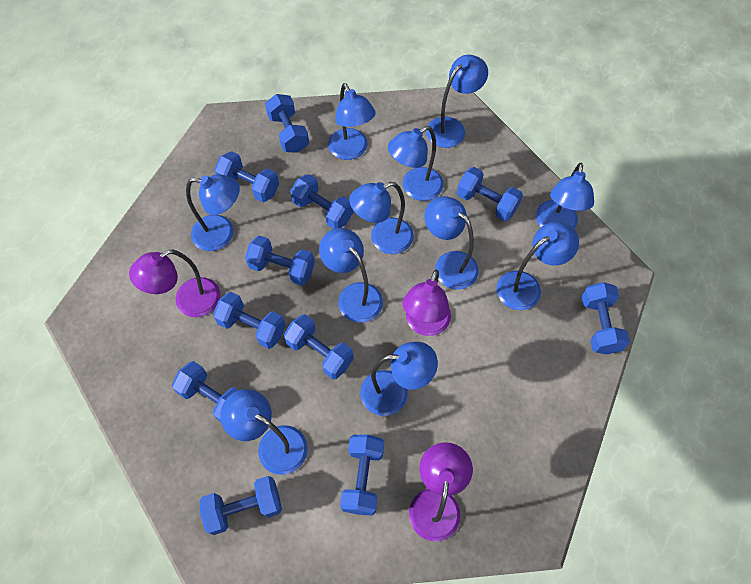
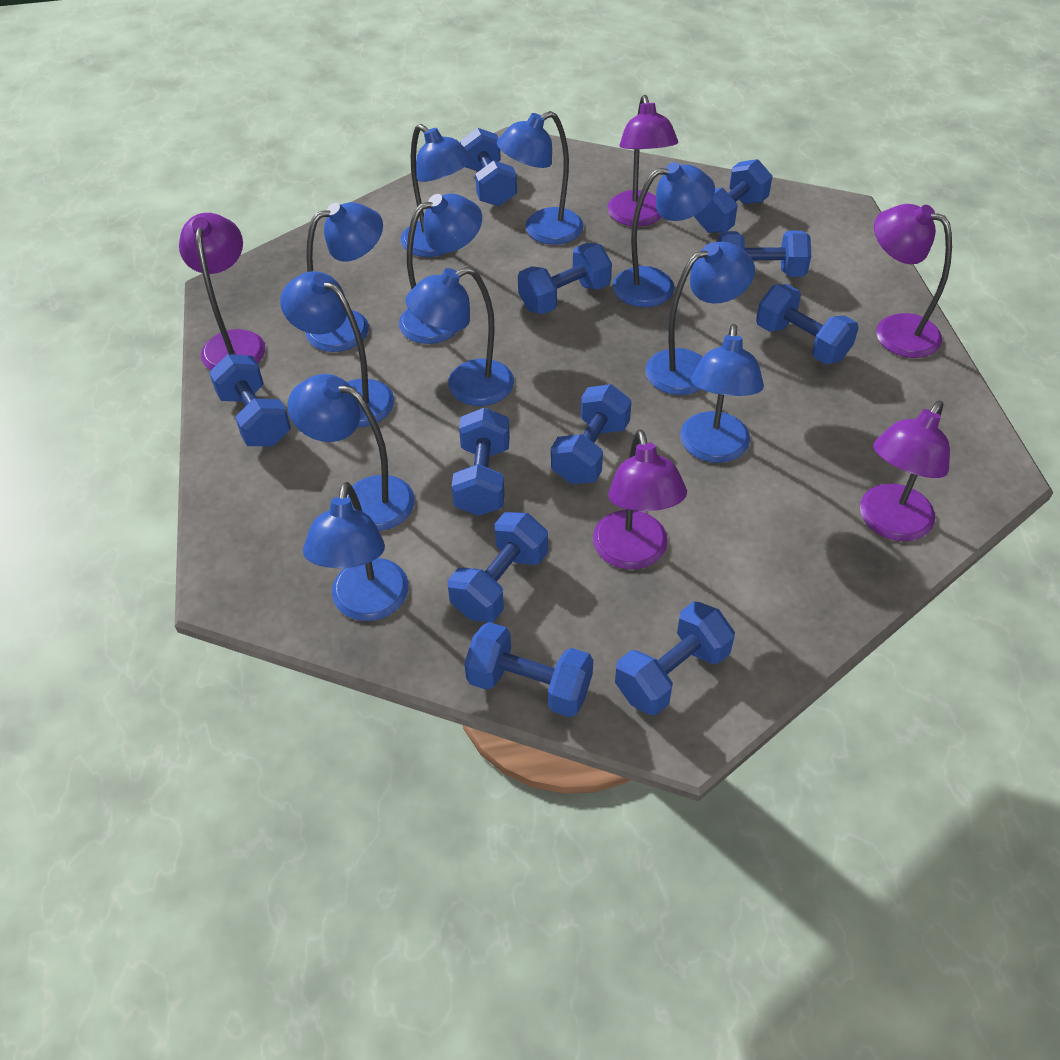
purple lamp: 3 -> 5

